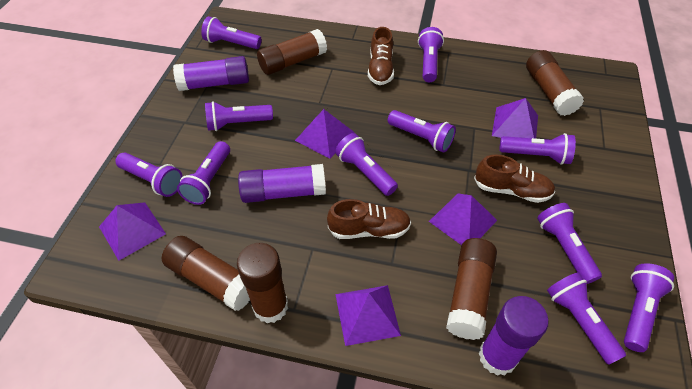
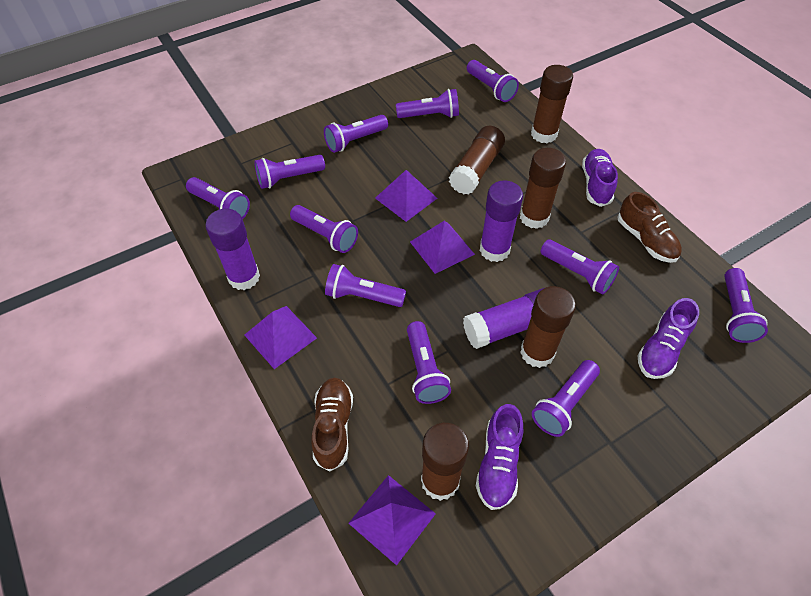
brown shoe: 3 -> 2
purple pyramid: 5 -> 4
purple shoe: 0 -> 3

